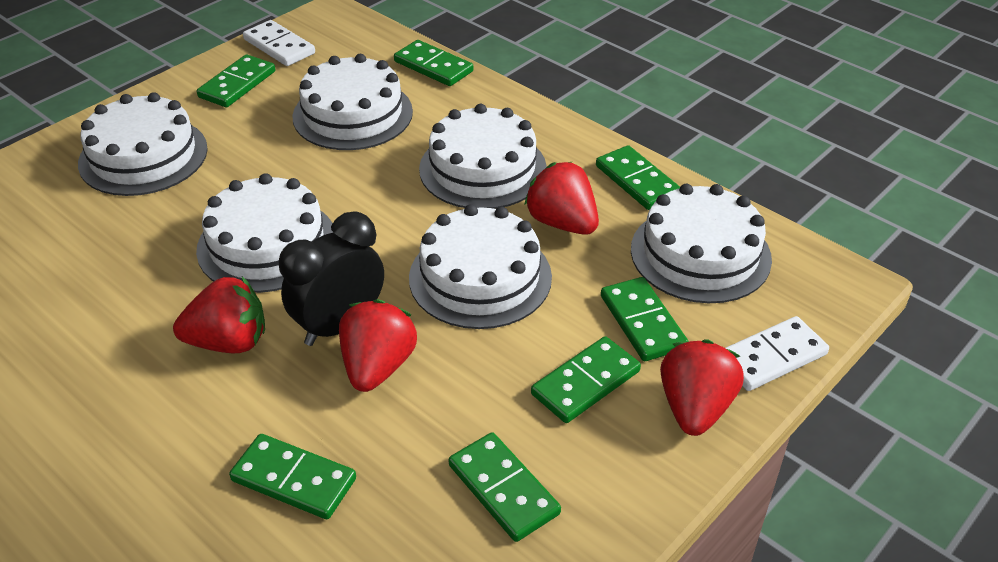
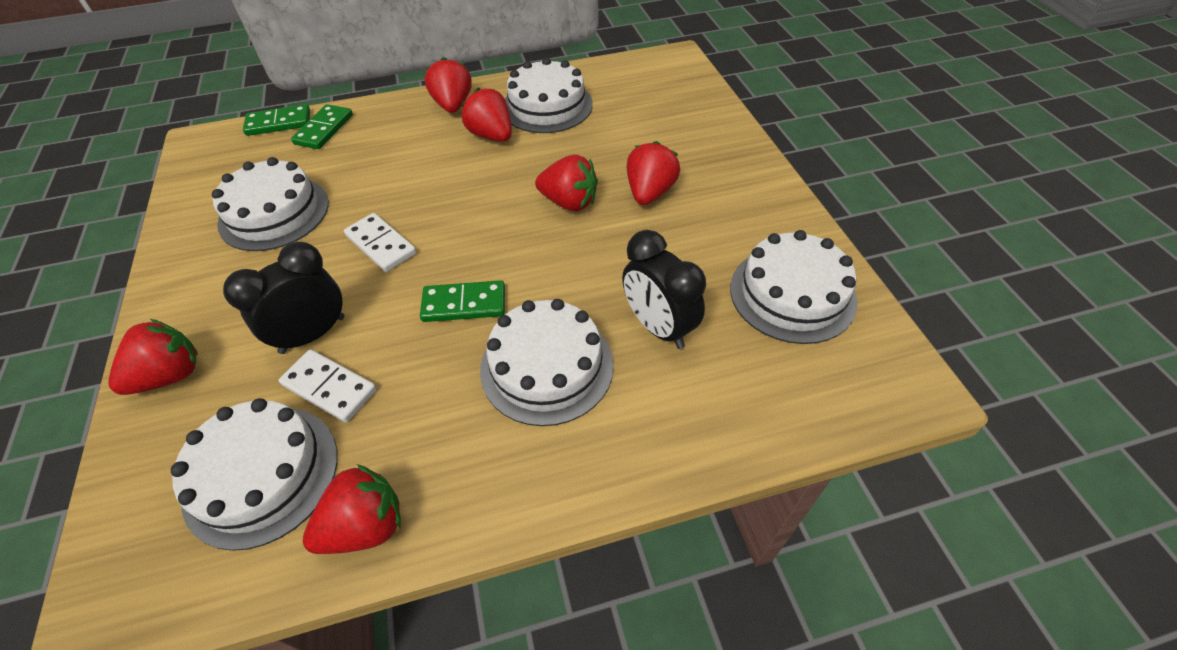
black clock: 1 -> 2
green domino: 7 -> 3
red strawberry: 4 -> 6
white cake: 6 -> 5

